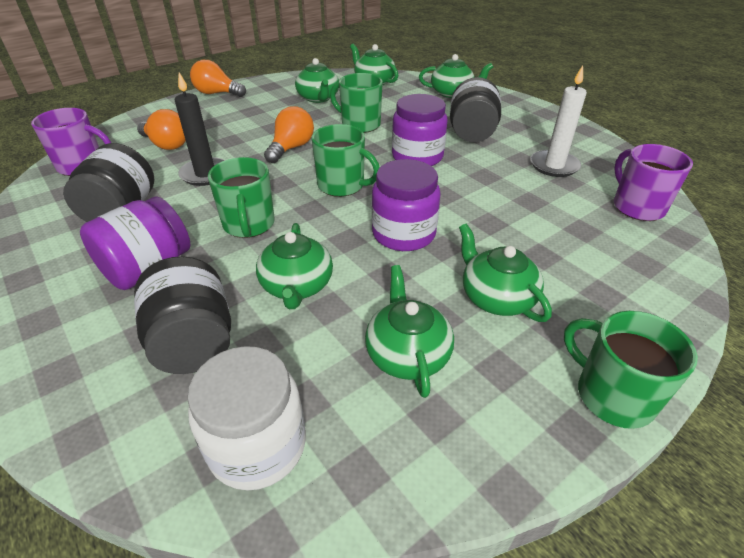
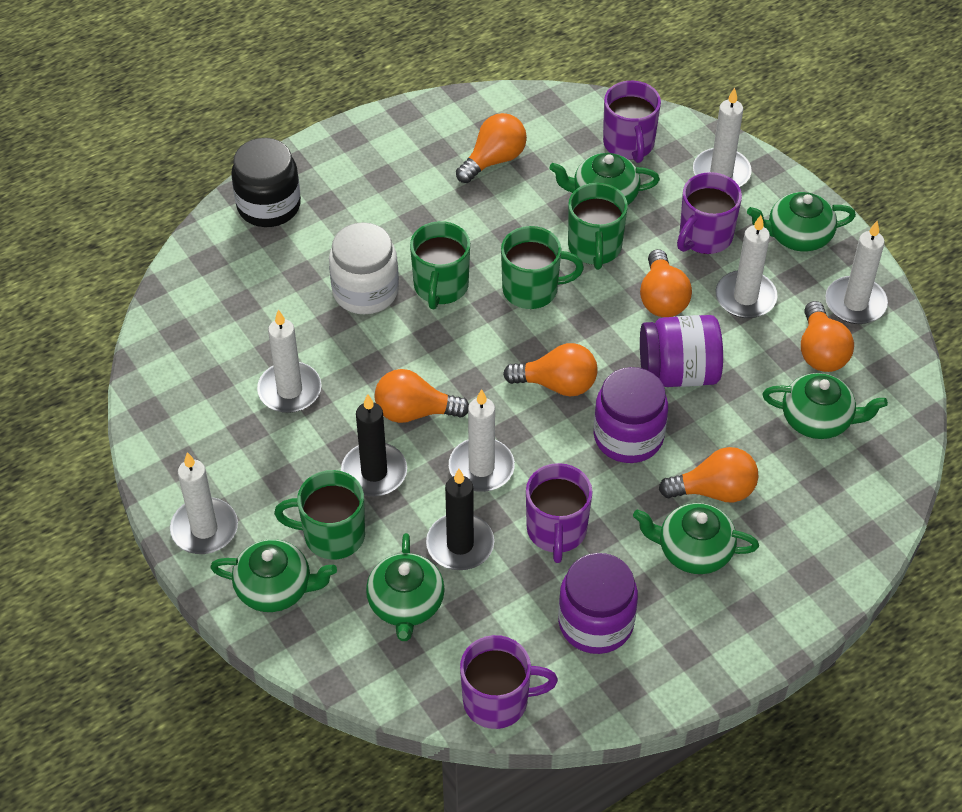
black candle: 1 -> 2
black jar: 3 -> 1
orange light bulb: 3 -> 6
purple mug: 2 -> 4
white candle: 1 -> 6

